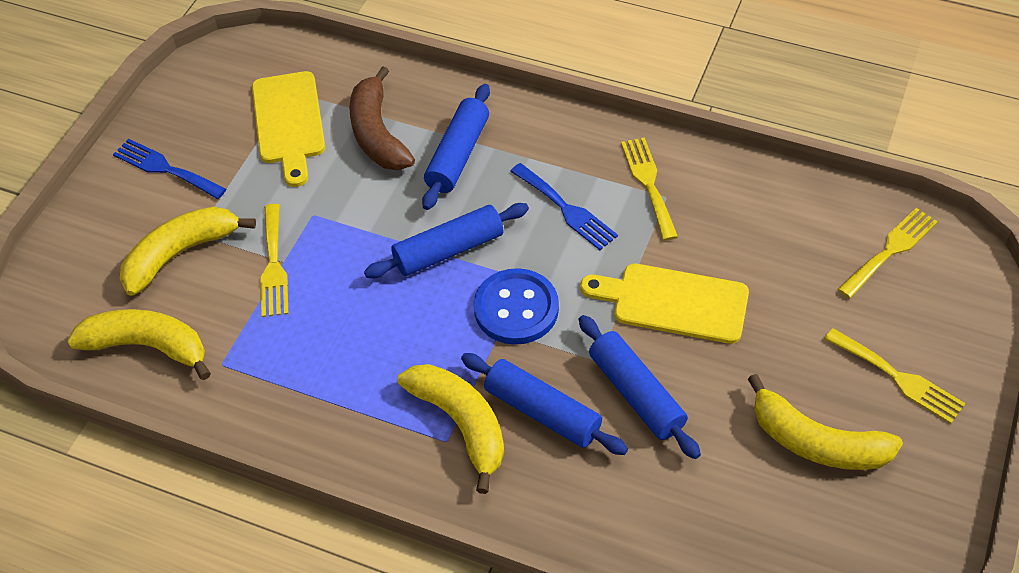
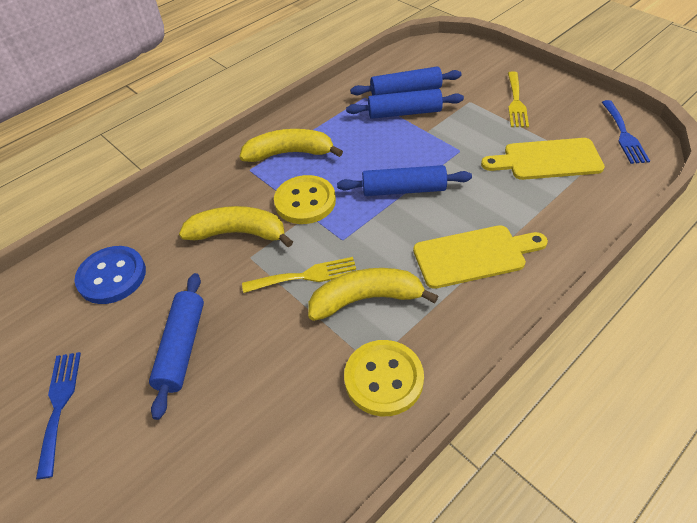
brown banana: 1 -> 0
yellow banana: 4 -> 3
yellow button: 0 -> 2
yellow fork: 4 -> 2

